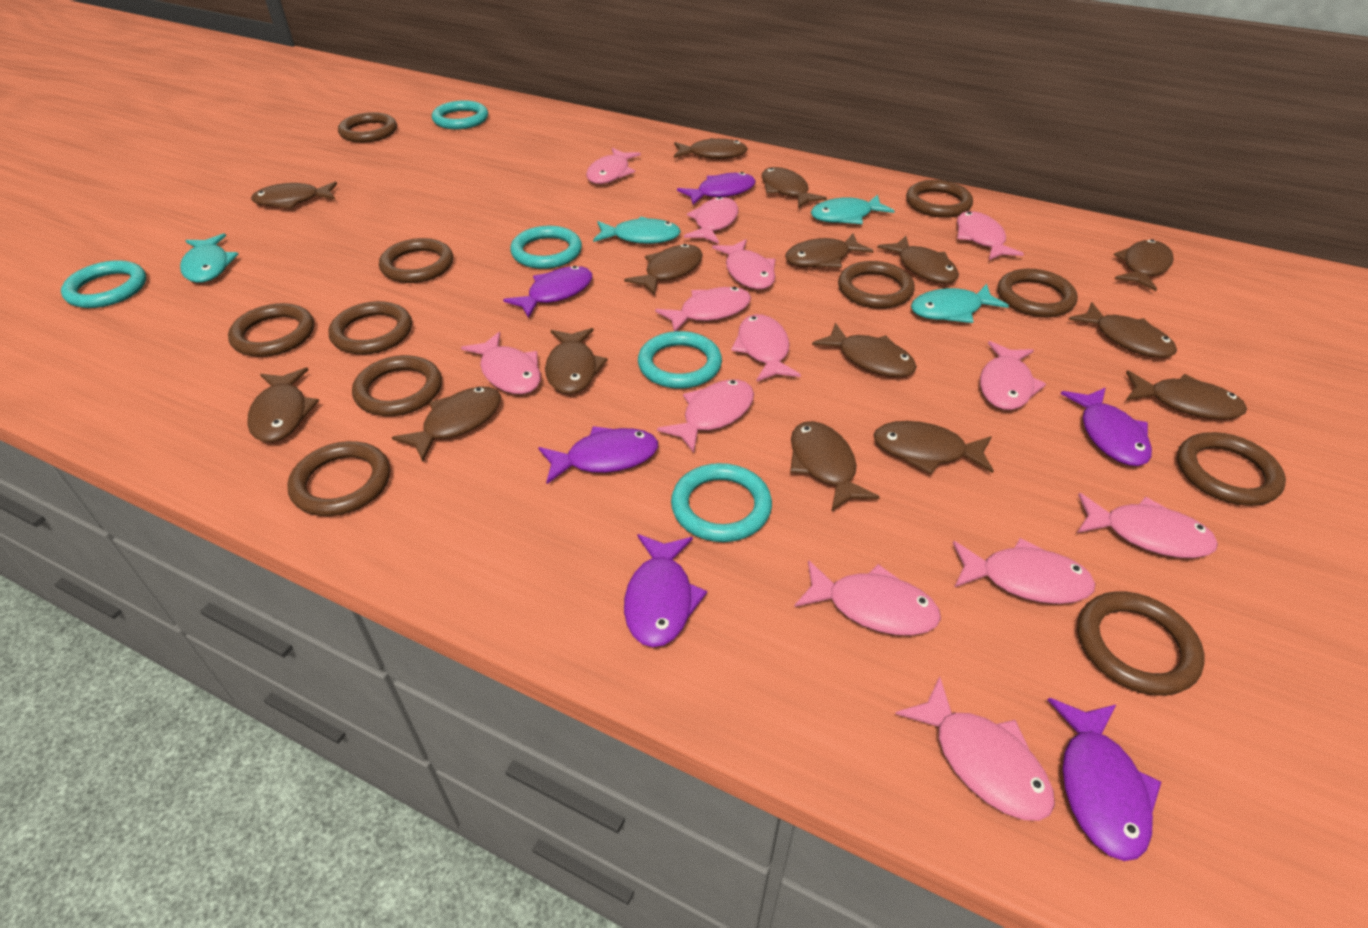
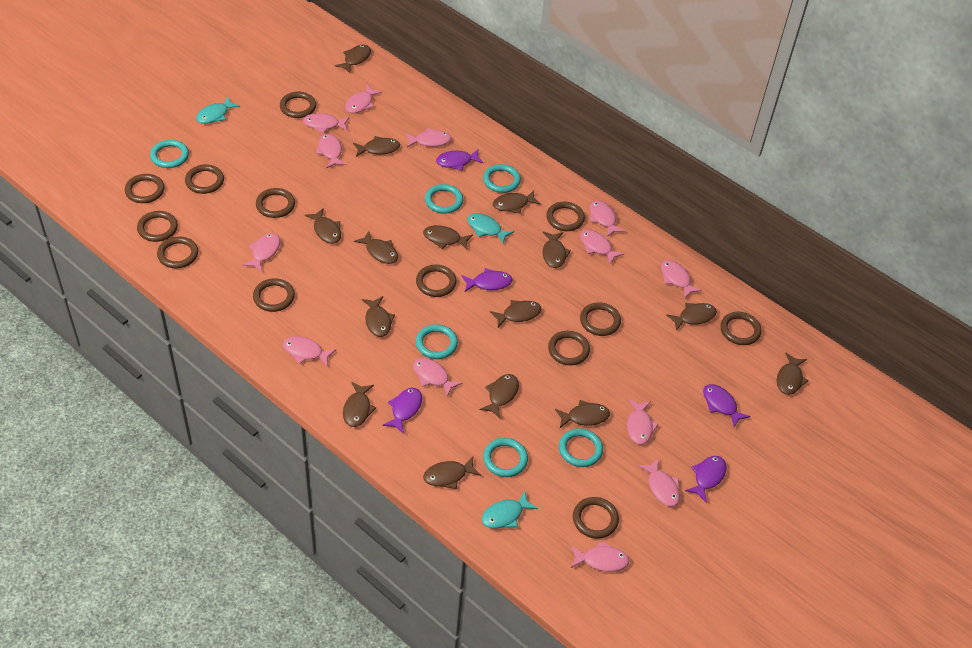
brown ring: 11 -> 13
purple fish: 6 -> 5
turquoise fish: 4 -> 3
turquoise ring: 5 -> 6

